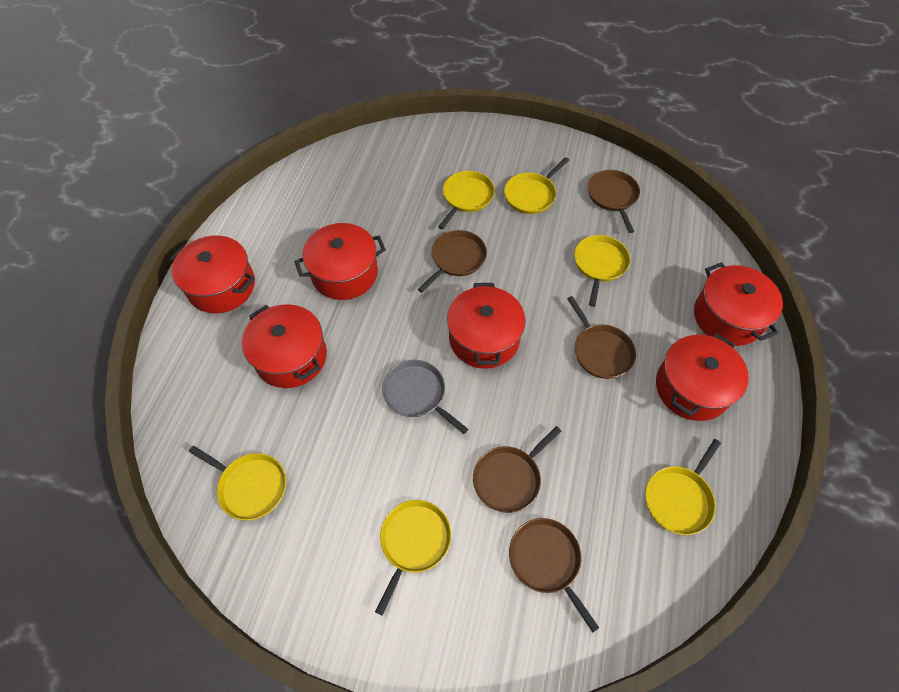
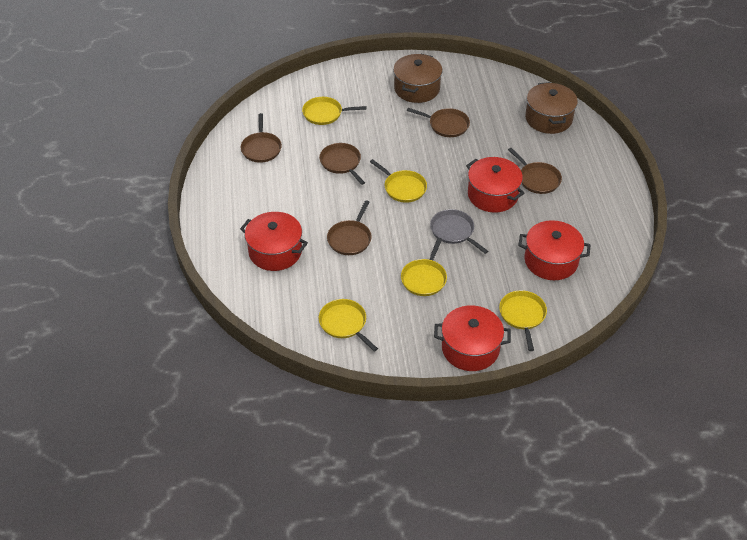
brown pot: 0 -> 2
red pot: 6 -> 4
yellow pan: 6 -> 5

